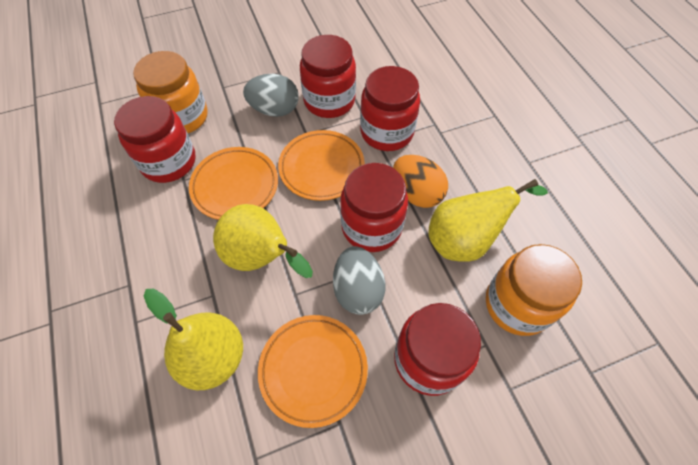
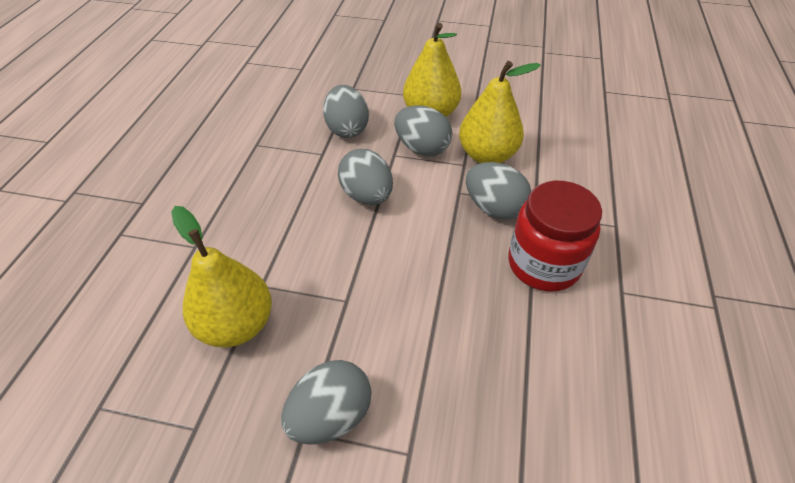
grey egg: 2 -> 5
orange egg: 1 -> 0
orange jar: 2 -> 0
orange plate: 3 -> 0
red jar: 5 -> 1

